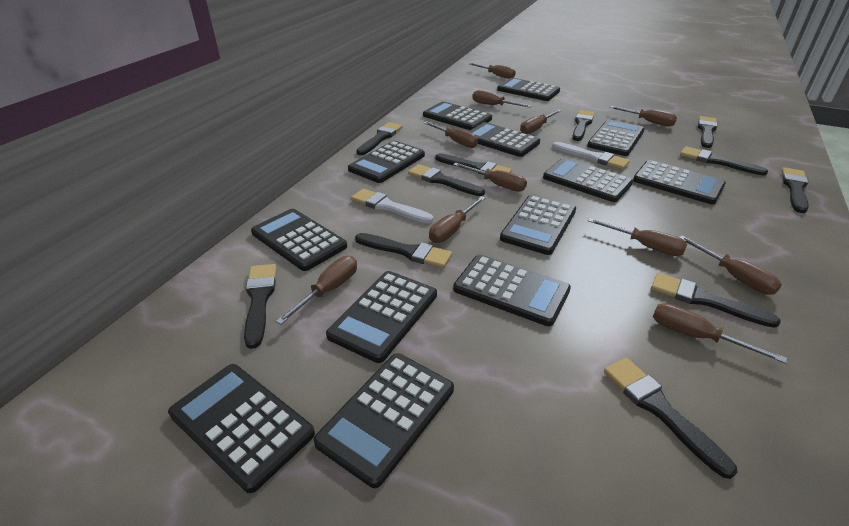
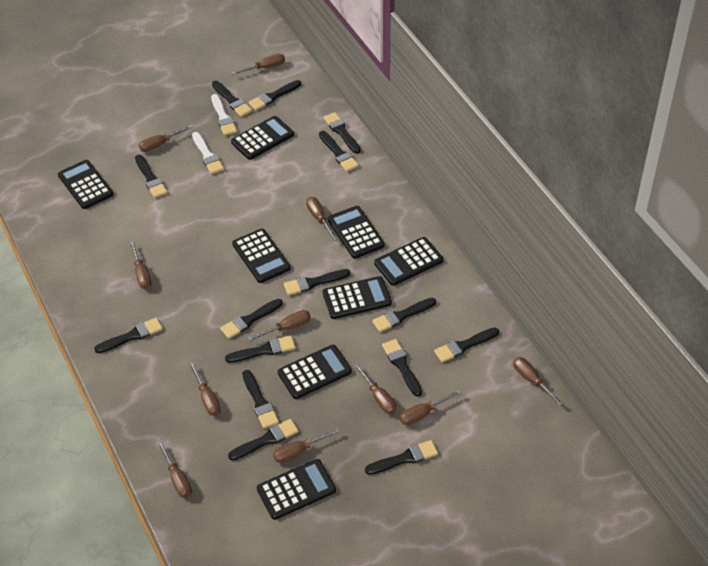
black brush: 11 -> 15
black calculator: 13 -> 8

